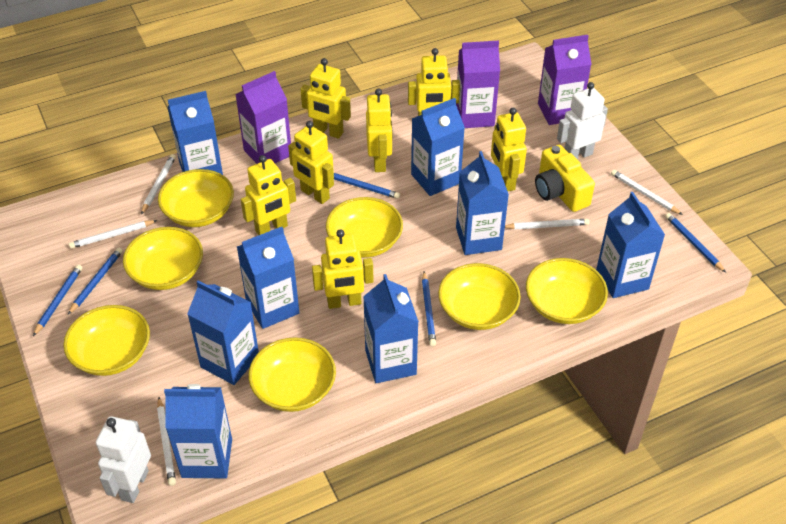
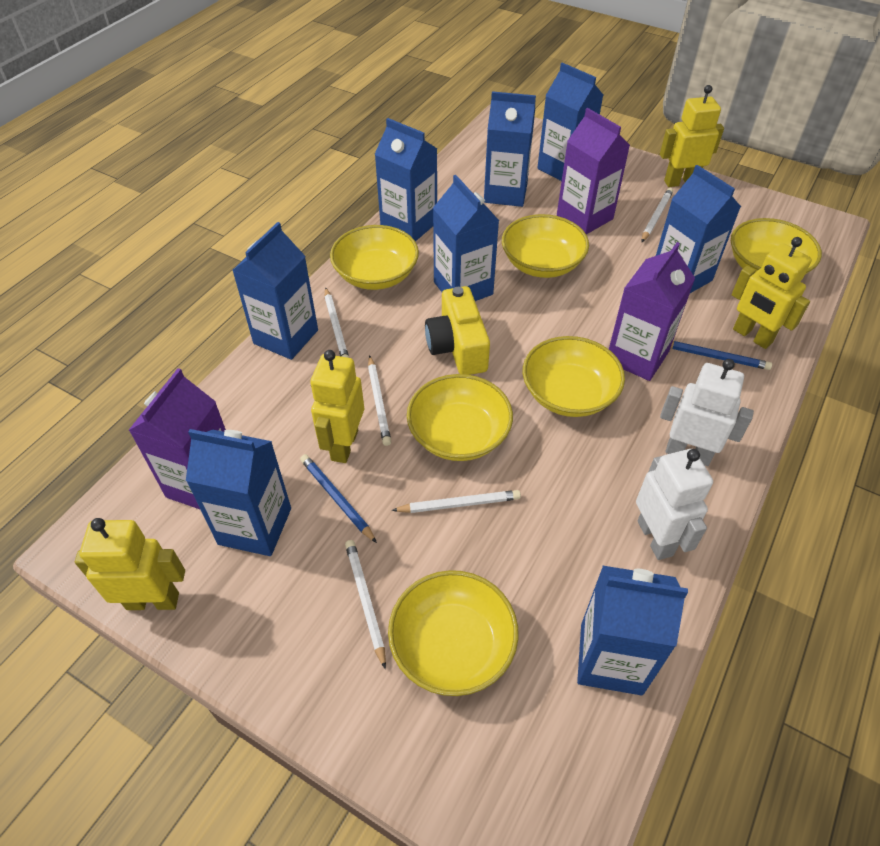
blue pencil: 5 -> 2
yellow bowl: 7 -> 6
yellow robot: 7 -> 4

